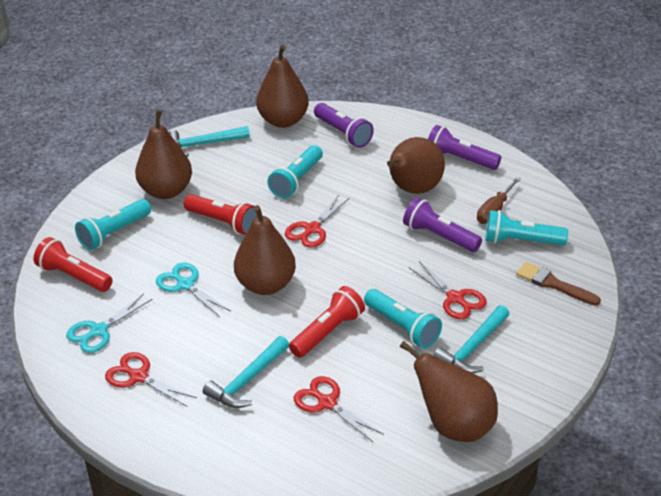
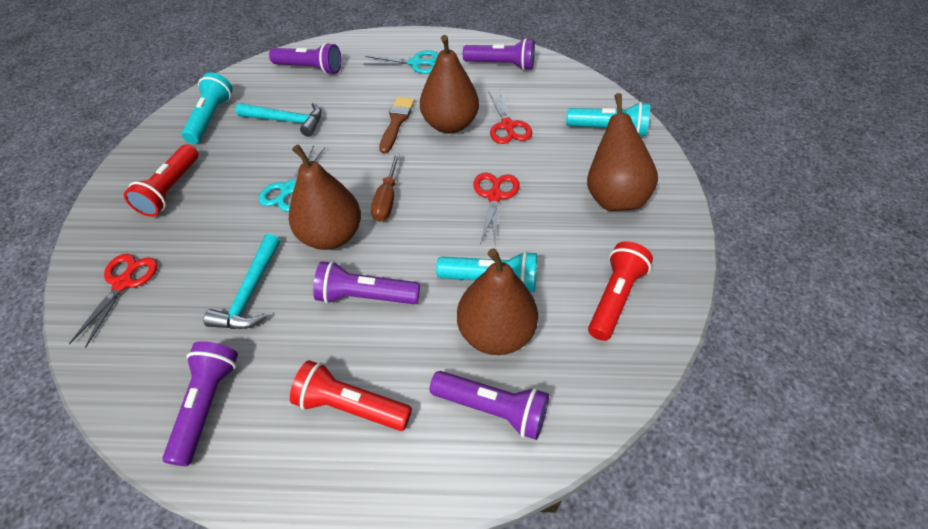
brown pear: 5 -> 4
purple flashlight: 3 -> 5
red scissors: 4 -> 3
turquoise flashlight: 4 -> 3
turquoise hammer: 3 -> 2

